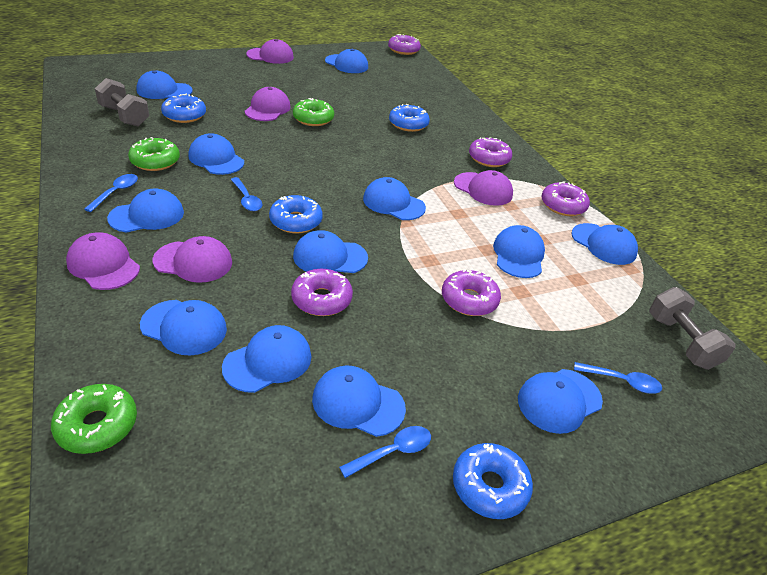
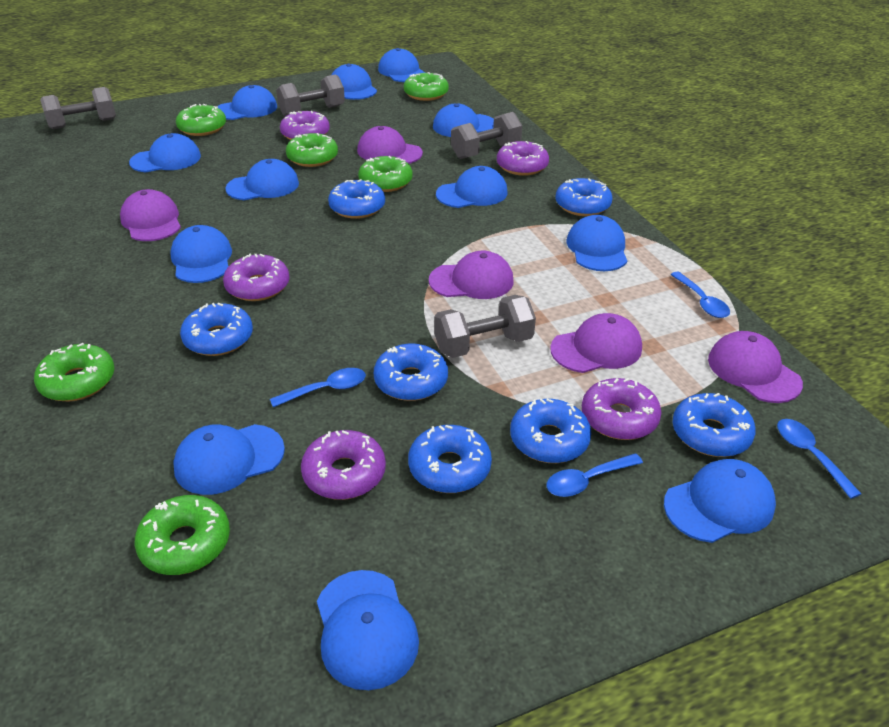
blue donut: 4 -> 7
green donut: 3 -> 6
grey dumbbell: 2 -> 4

